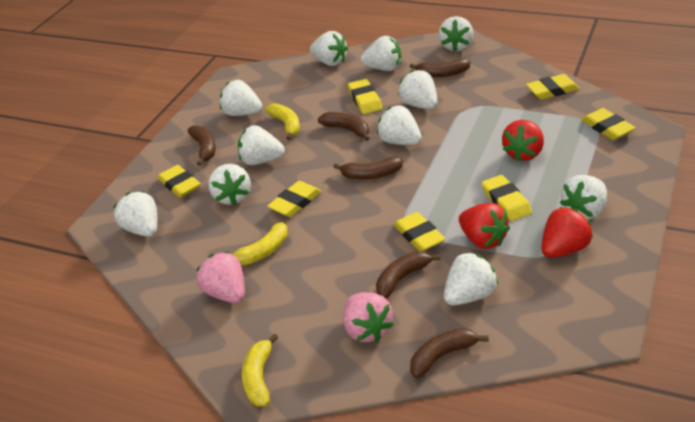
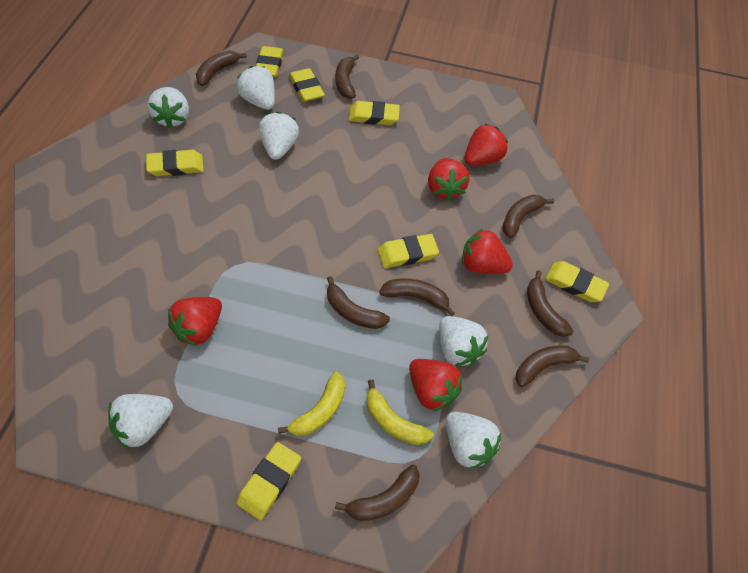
brown banana: 6 -> 8
pink strawberry: 2 -> 0
red strawberry: 3 -> 5
white strawberry: 11 -> 6
yellow banana: 3 -> 2

